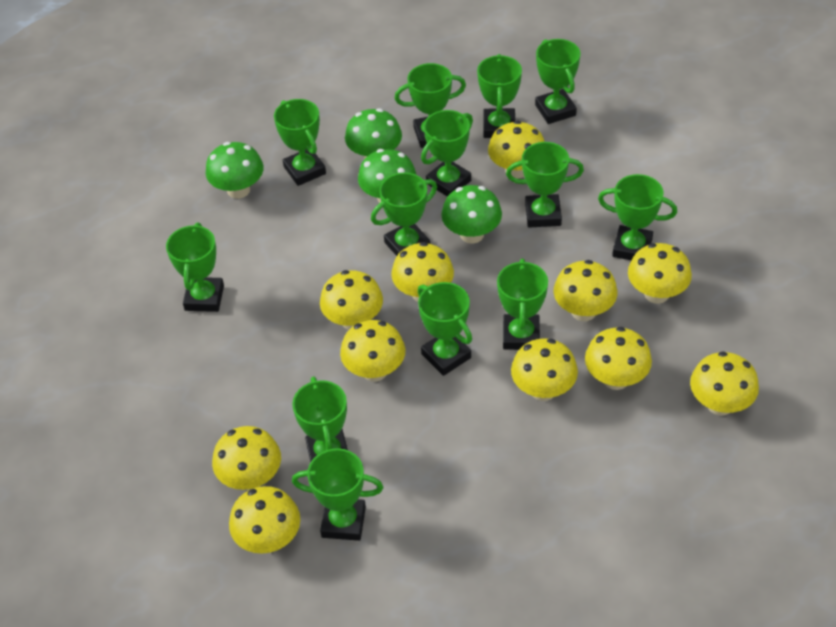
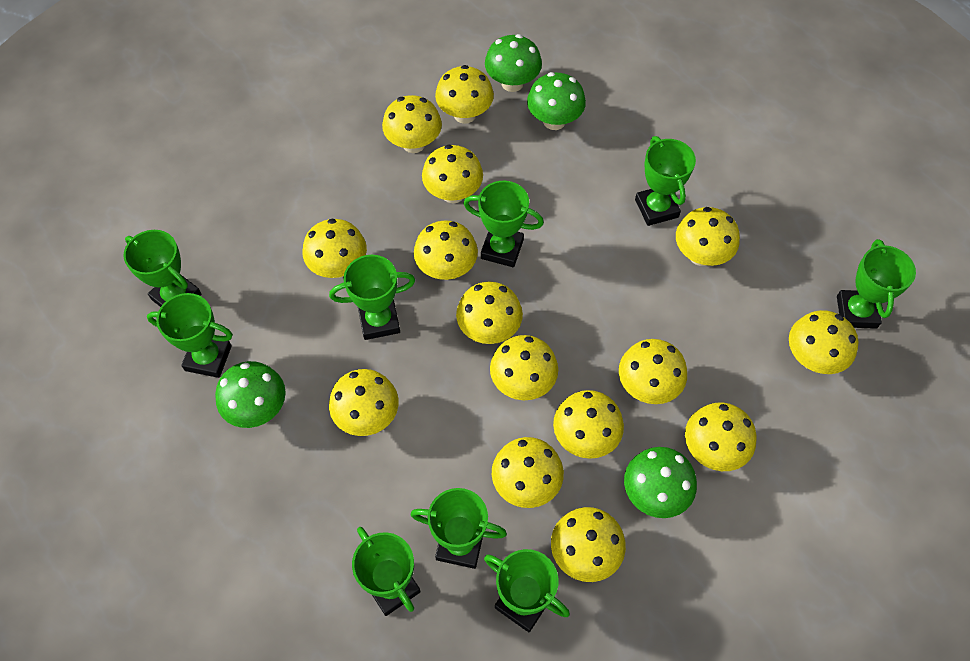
green trophy: 13 -> 9
yellow mushroom: 11 -> 15

